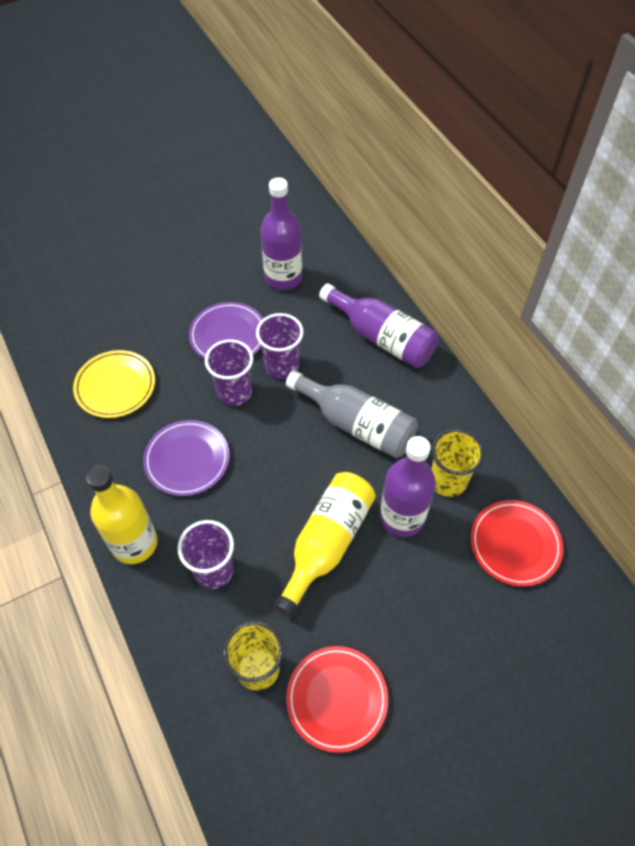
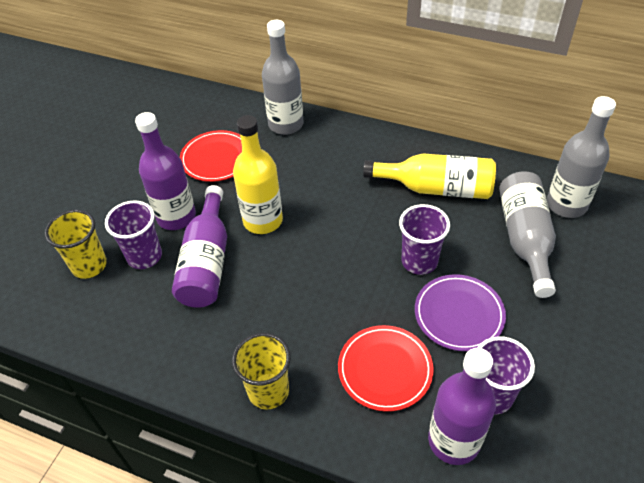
grey bottle: 1 -> 3
purple plate: 2 -> 1
yellow plate: 1 -> 0

